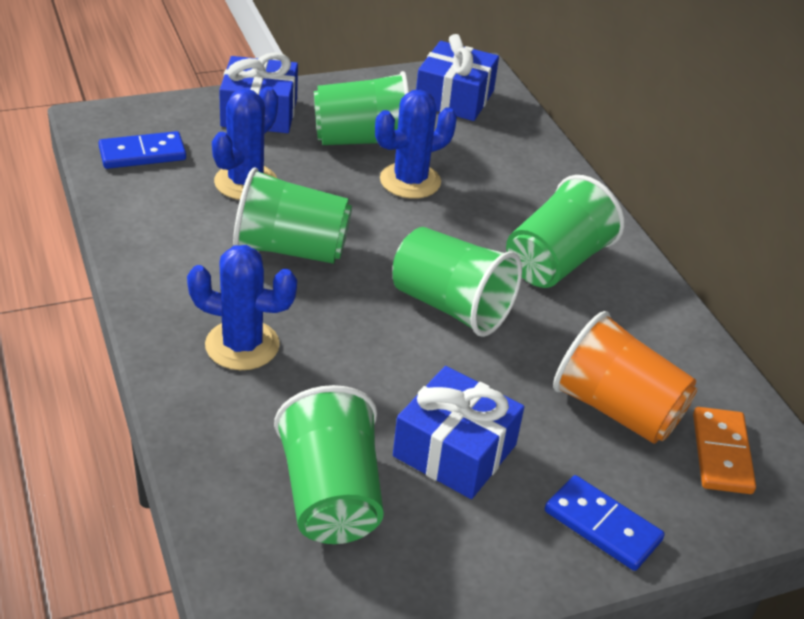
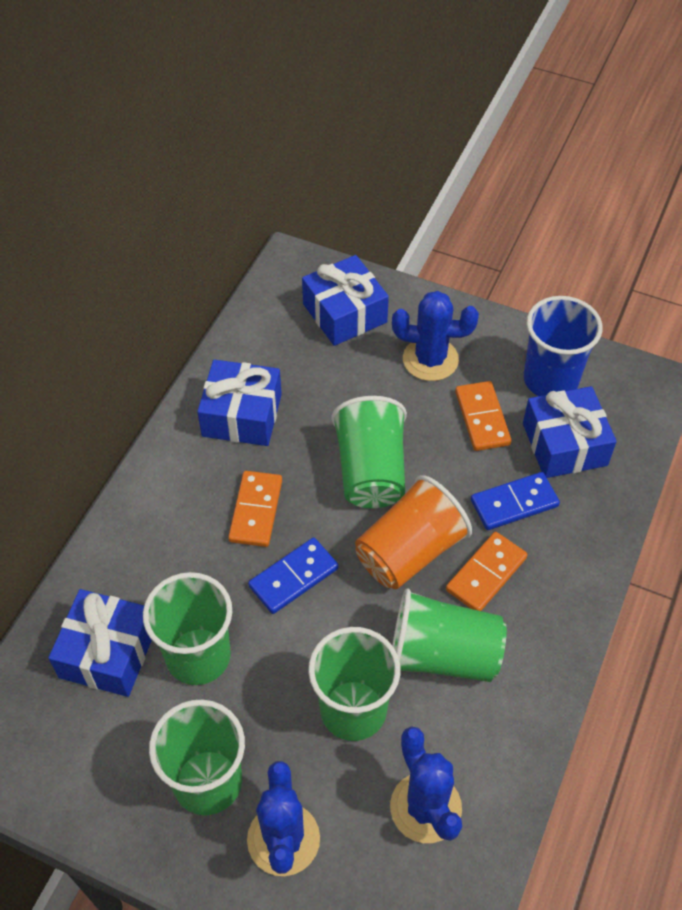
blue cup: 0 -> 1
blue gift: 3 -> 4
orange domino: 1 -> 3

